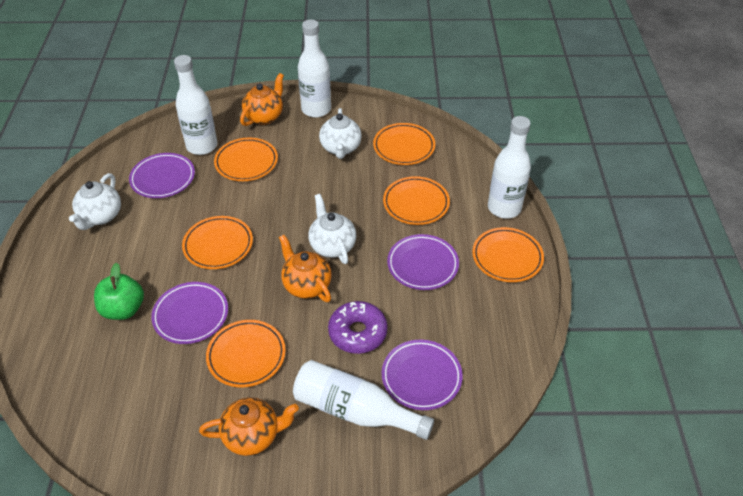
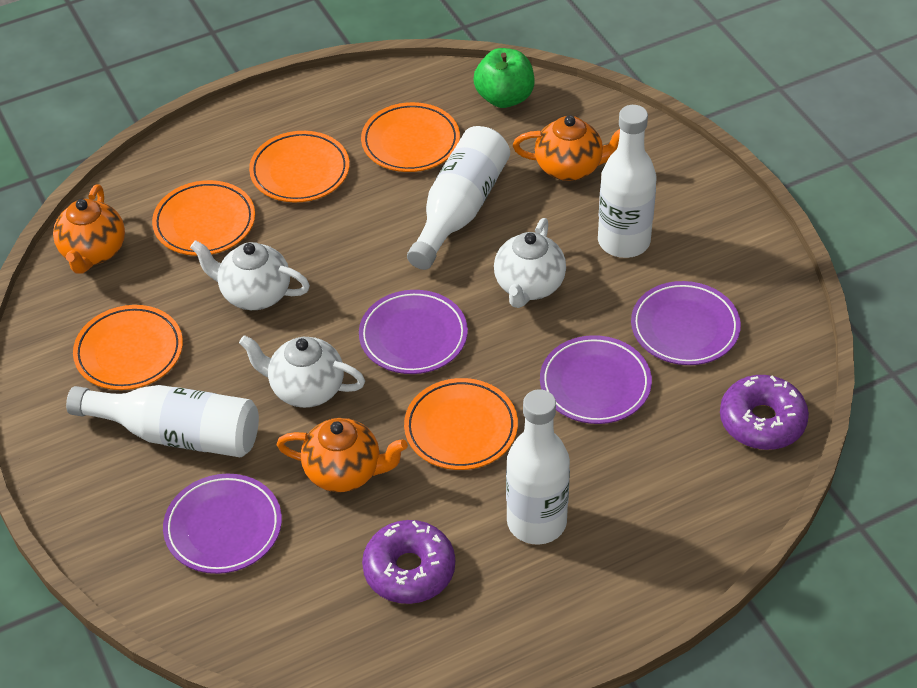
orange plate: 6 -> 5
purple donut: 1 -> 2

